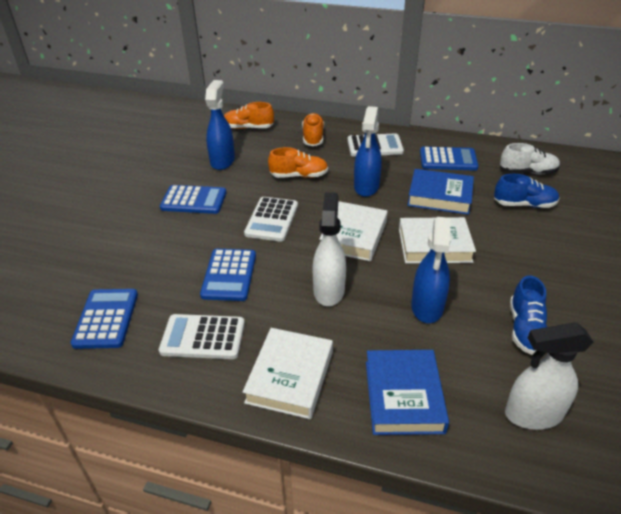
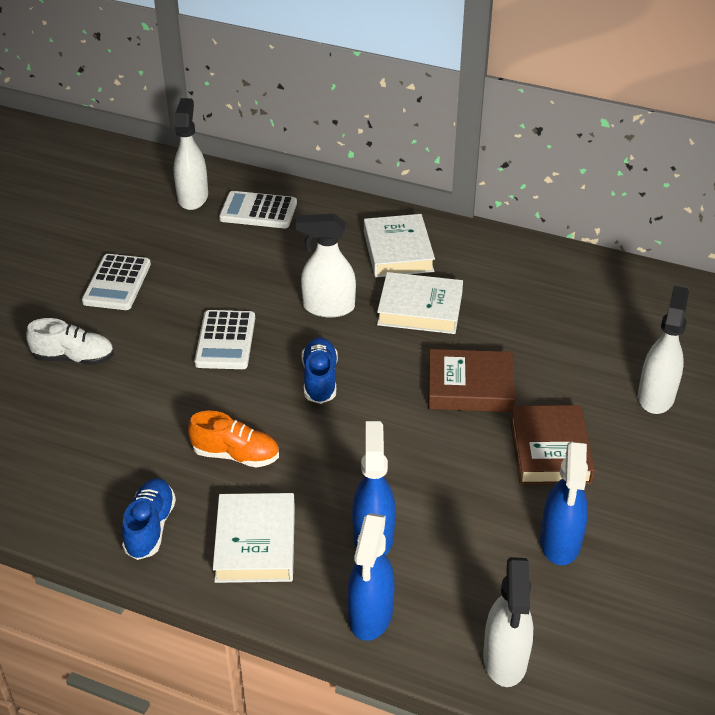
blue book: 2 -> 0
blue calculator: 4 -> 0
brown book: 0 -> 2
orange shoe: 3 -> 1
white spray bottle: 2 -> 4

